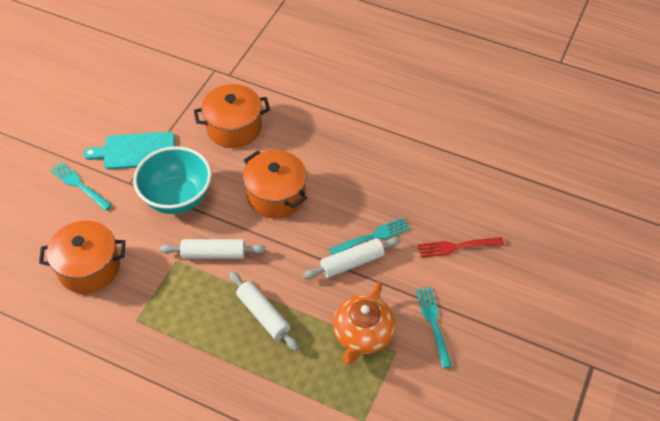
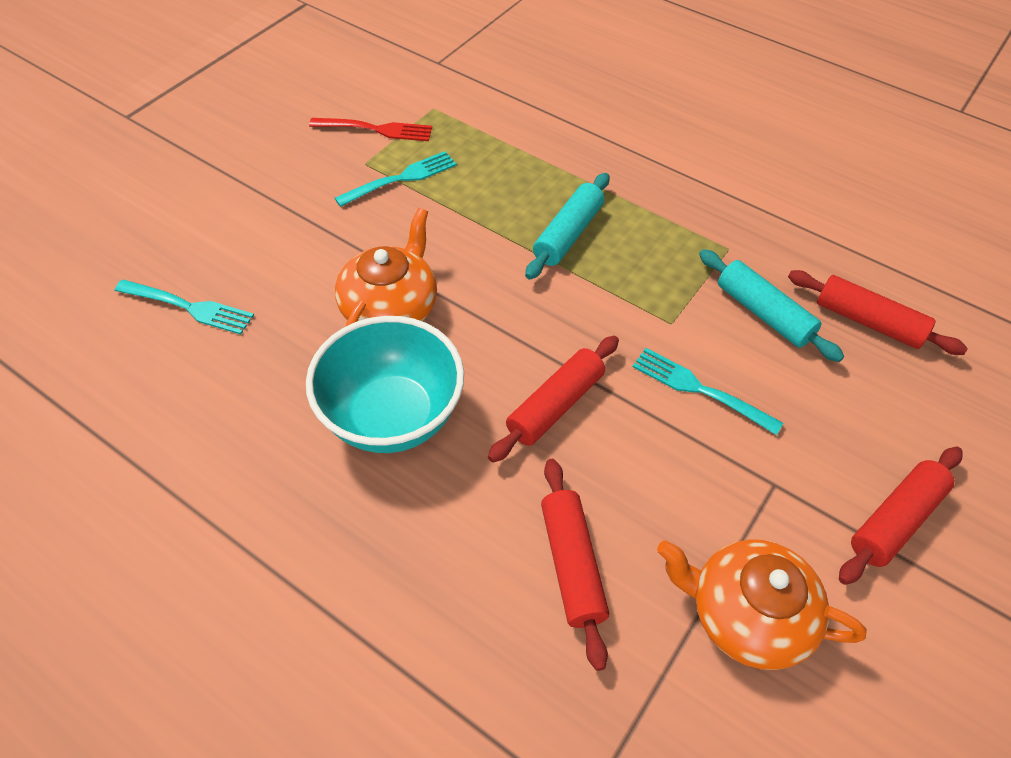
orange pot: 3 -> 0
orange teapot: 1 -> 2
red rolling pin: 0 -> 4
turquoise cutting board: 1 -> 0
turquoise rolling pin: 0 -> 2
white rolling pin: 3 -> 0

